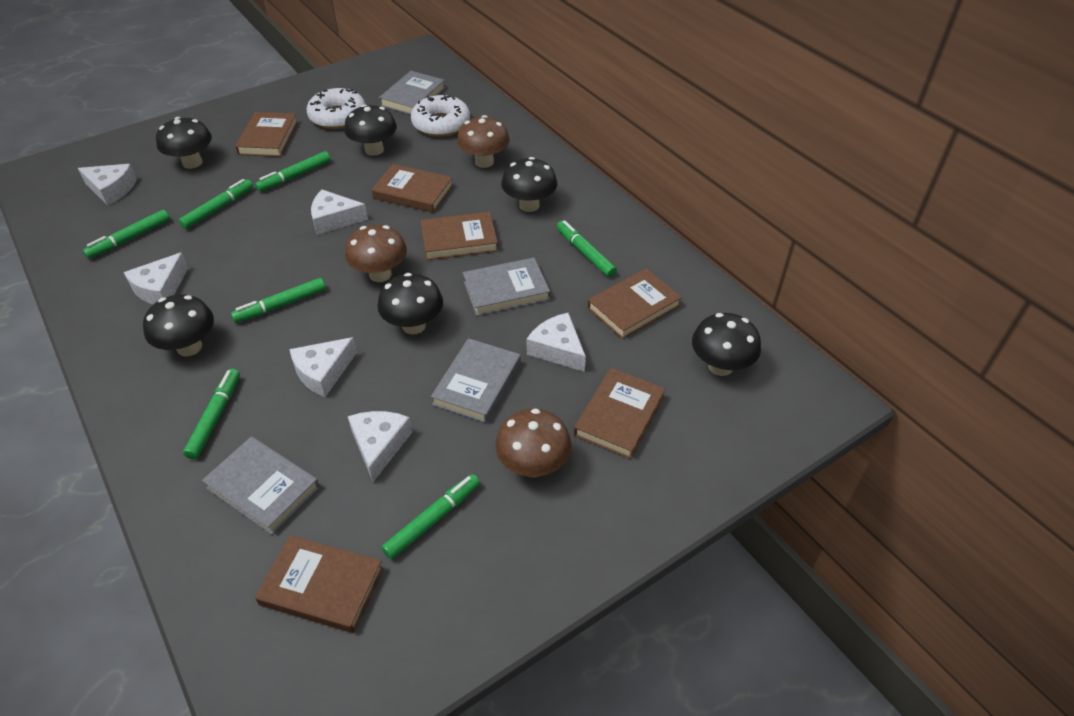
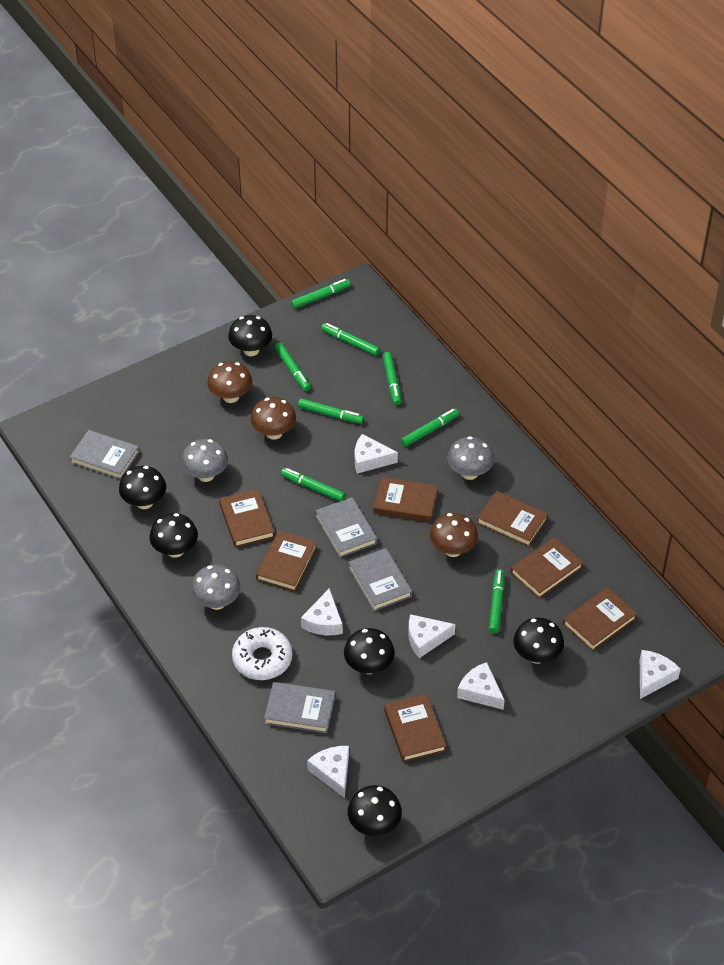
brown book: 6 -> 7
green marker: 7 -> 8
grey mushroom: 0 -> 3
white donut: 2 -> 1

